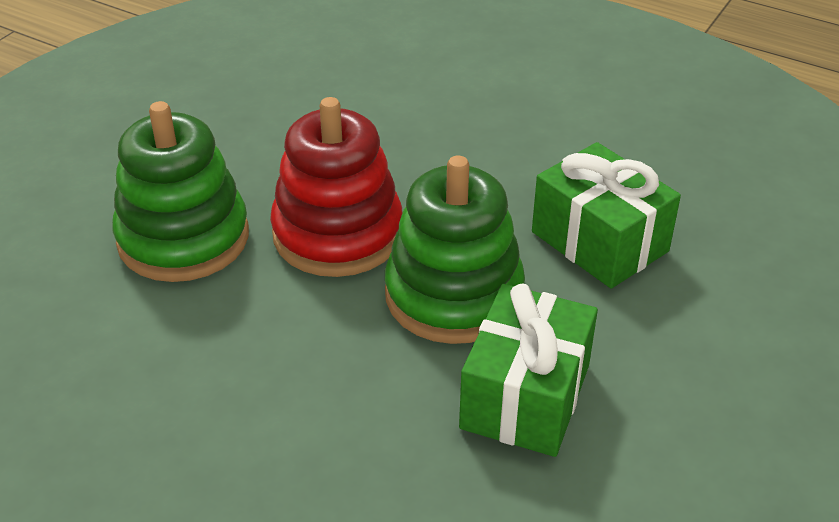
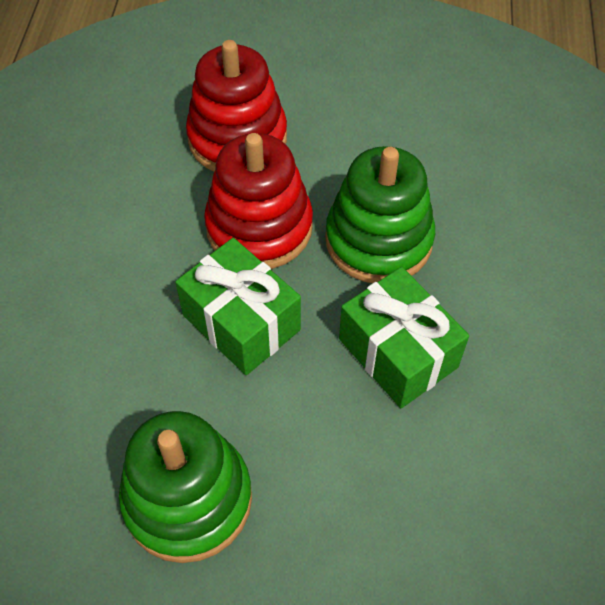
red stacking toy: 1 -> 2

